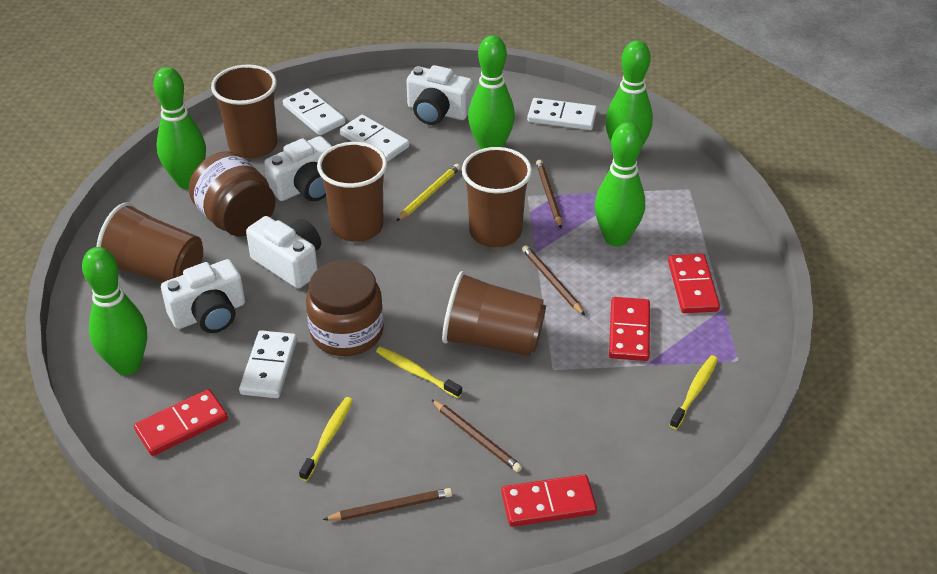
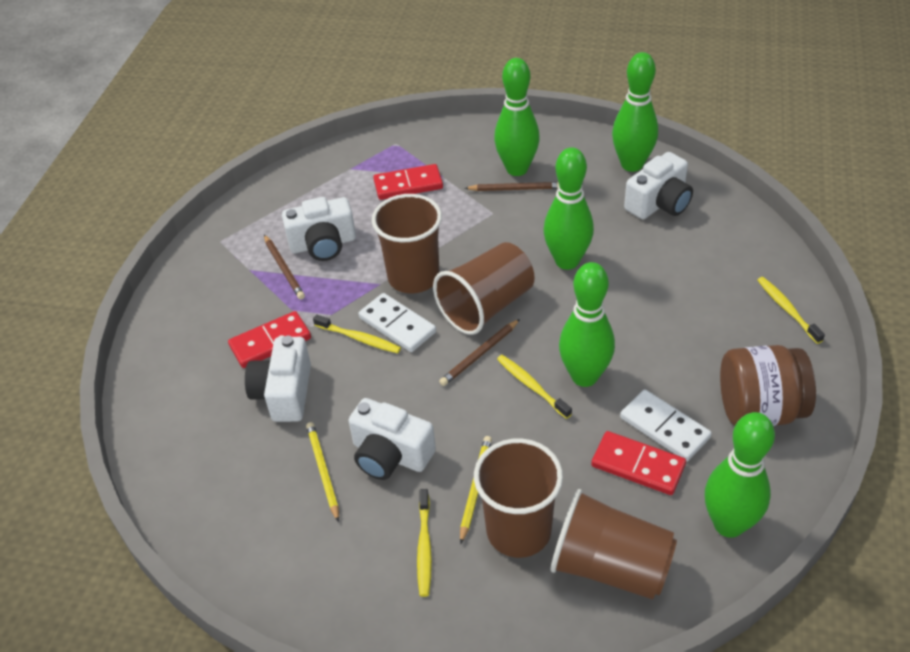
brown cup: 5 -> 4
brown jar: 2 -> 1
brown pencil: 4 -> 3
red domino: 4 -> 3
white domino: 4 -> 2
yellow pencil: 1 -> 2
yellow toothbrush: 3 -> 4

